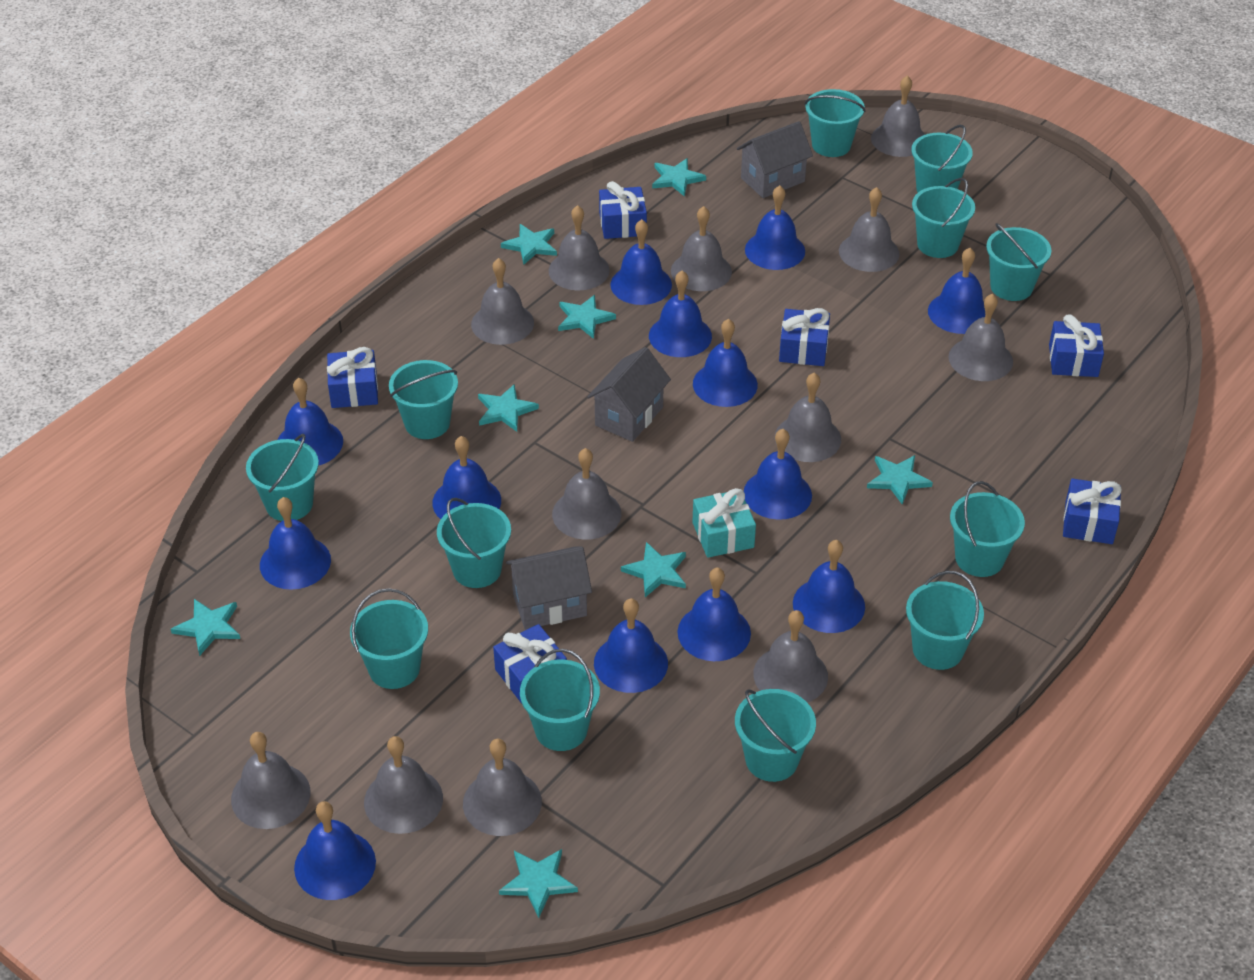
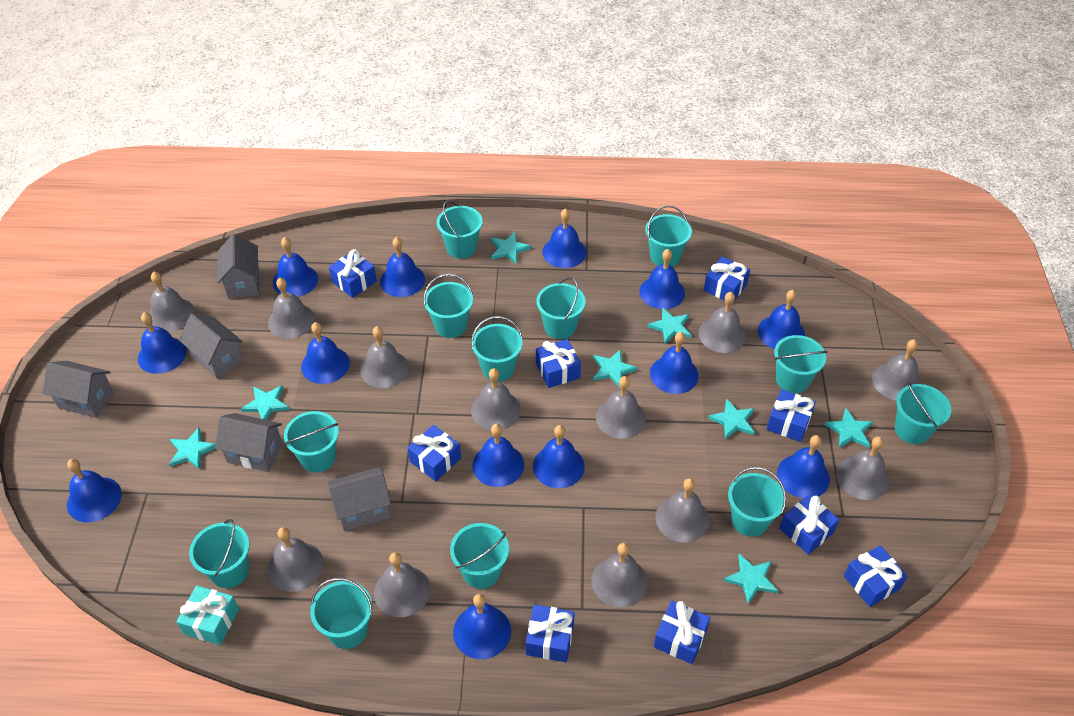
blue gift: 6 -> 9
grey house: 3 -> 5

